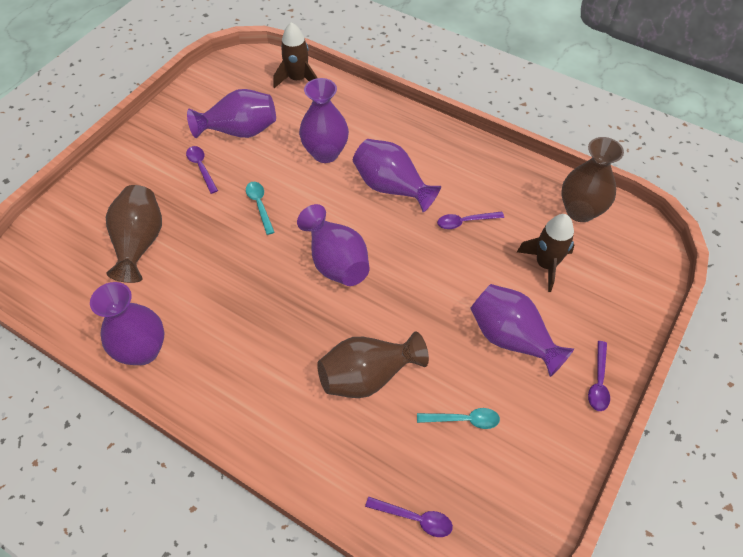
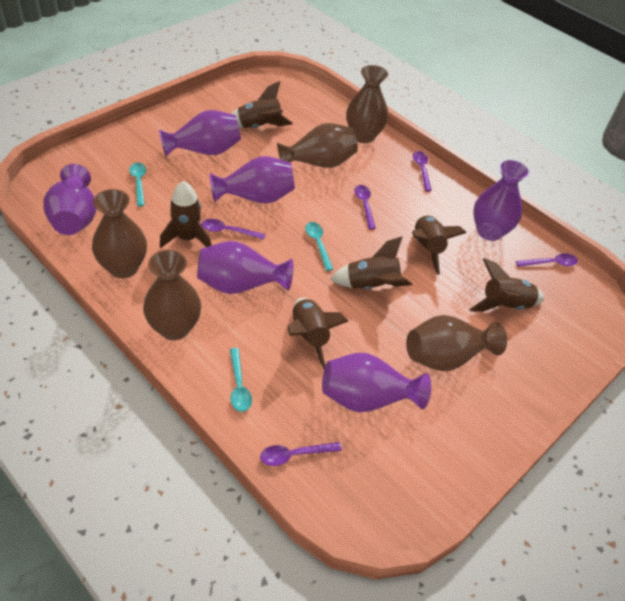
brown rocket: 2 -> 6
brown vase: 3 -> 5
purple spoon: 4 -> 5
turquoise spoon: 2 -> 3

